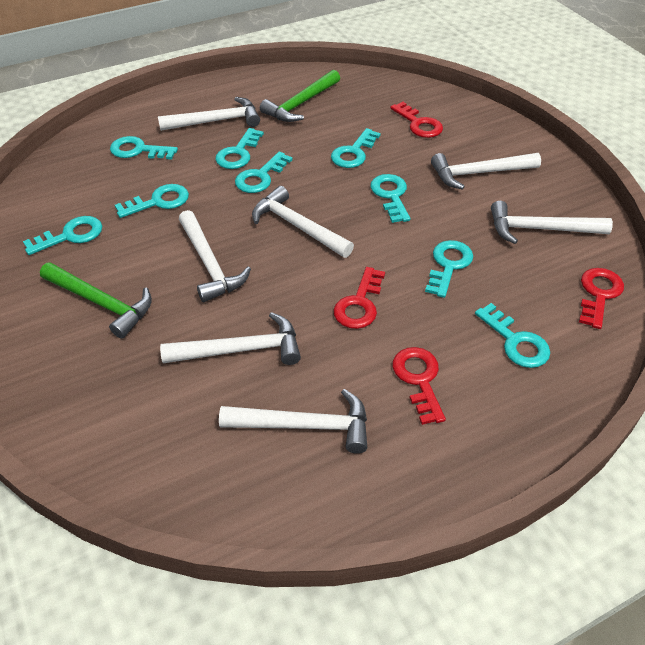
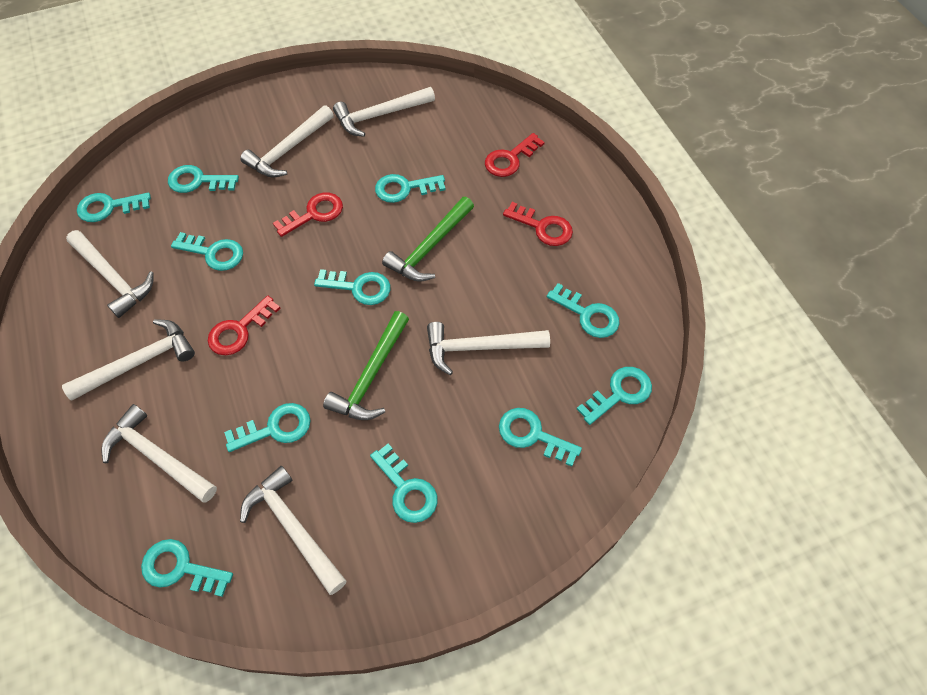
turquoise key: 9 -> 11

